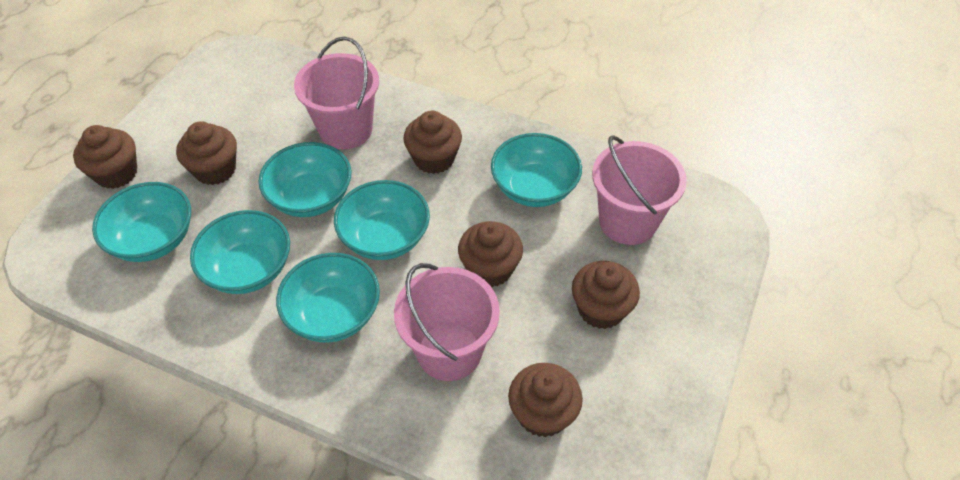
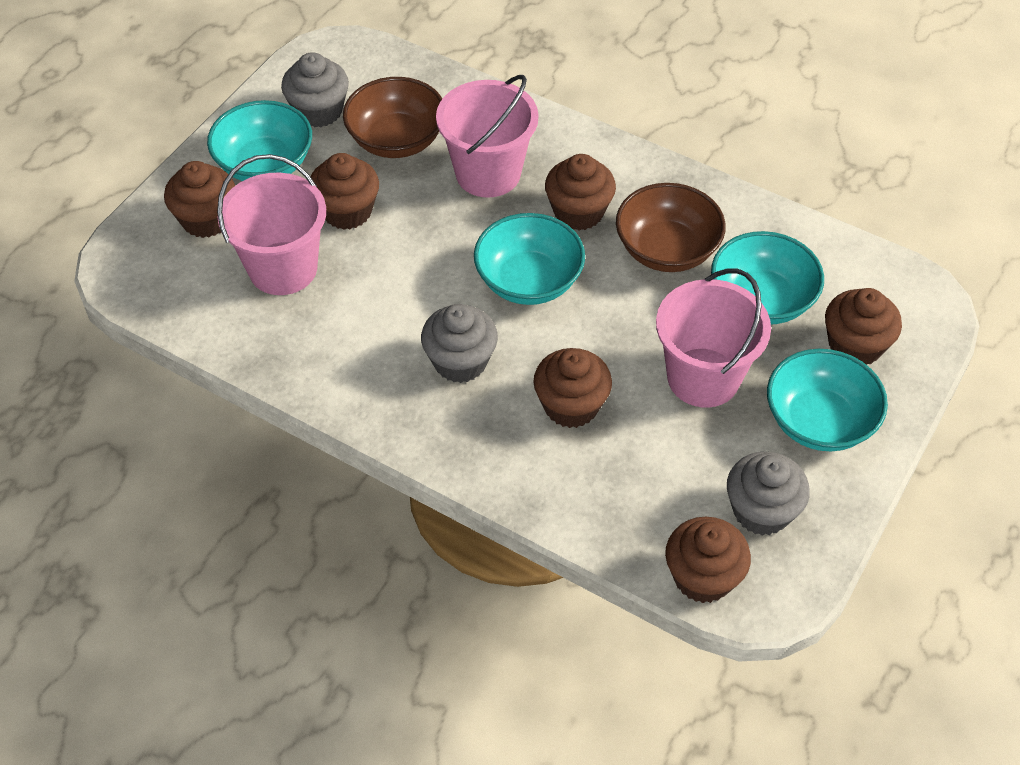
brown bowl: 0 -> 2
grey cupcake: 0 -> 3
turquoise bowl: 6 -> 4

